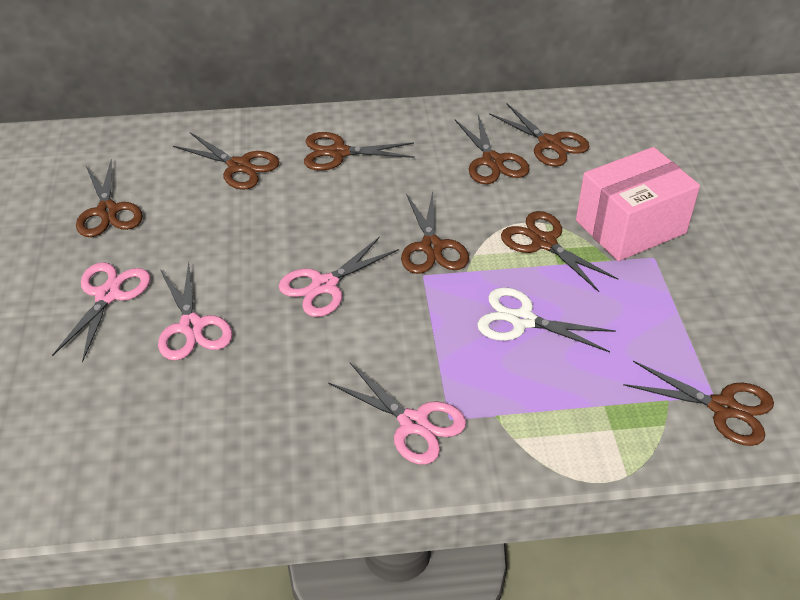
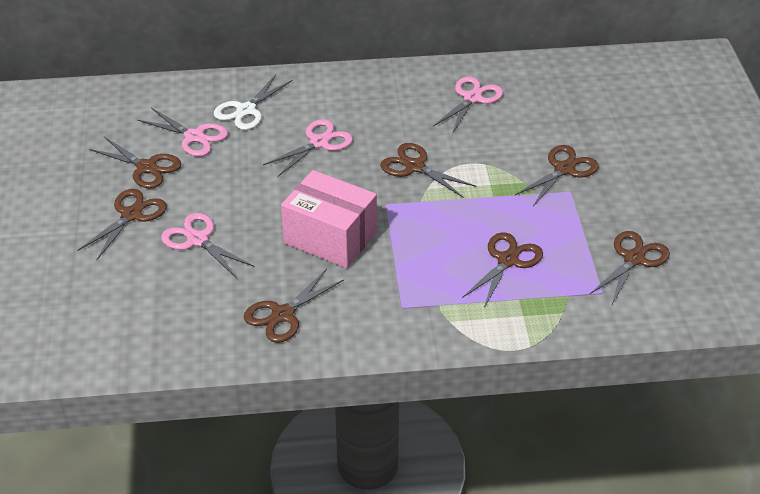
brown scissors: 8 -> 7

